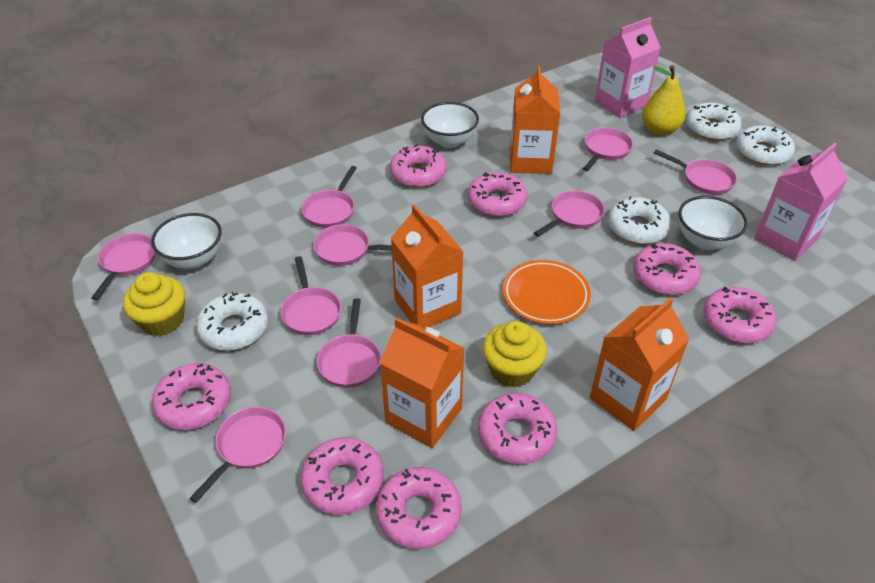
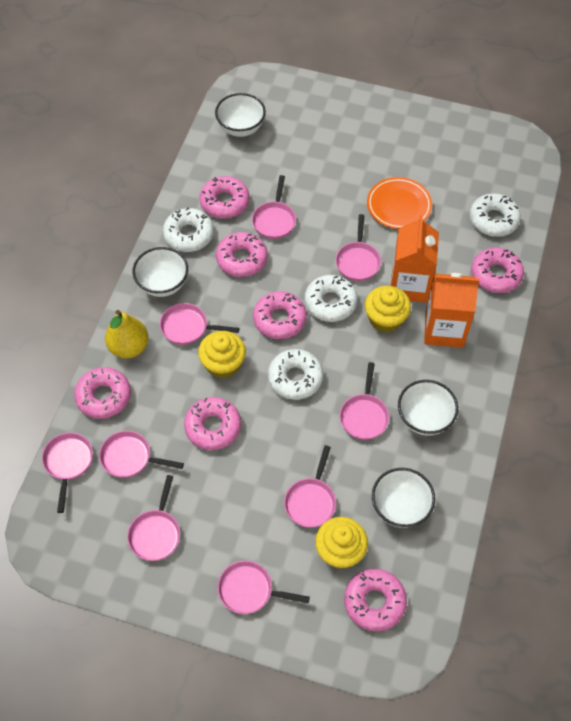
orange carton: 4 -> 2
pink carton: 2 -> 0
pink donut: 8 -> 7
white bowl: 3 -> 4
yellow cupcake: 2 -> 3

